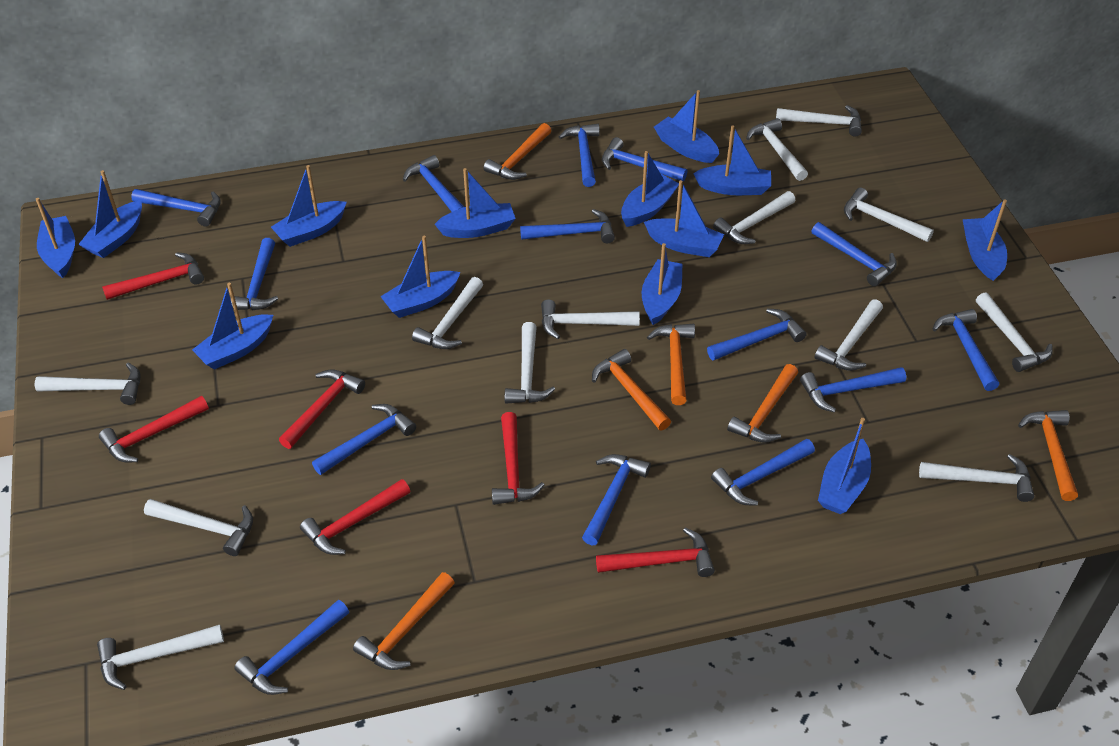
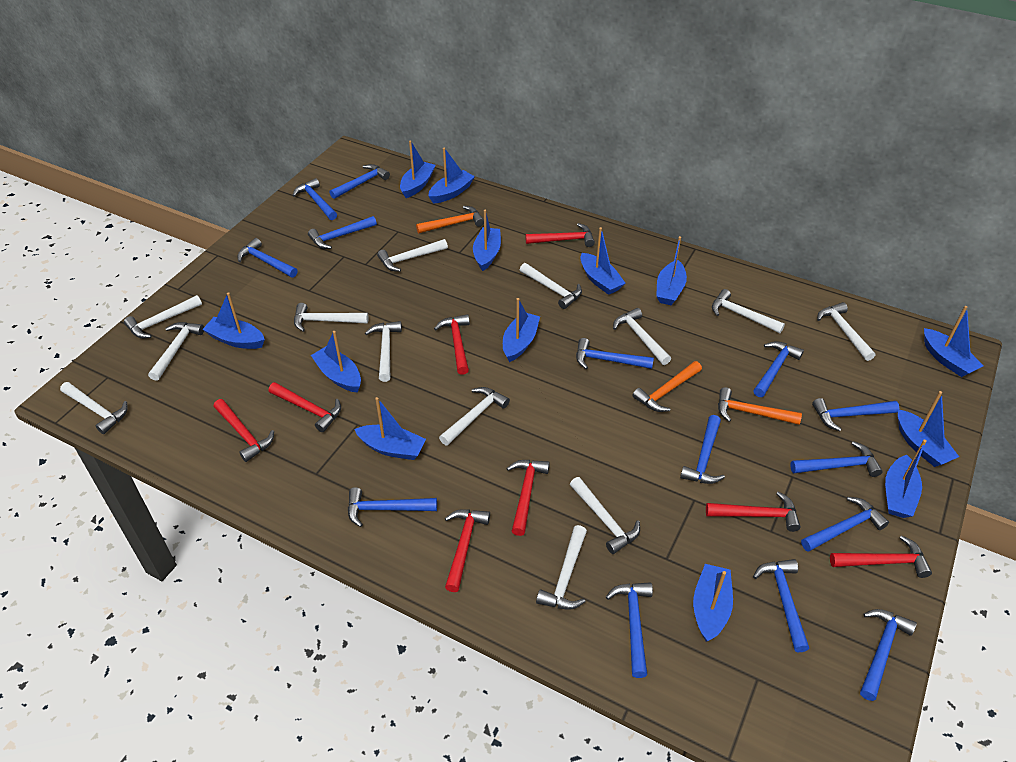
orange hammer: 6 -> 3
red hammer: 6 -> 8

